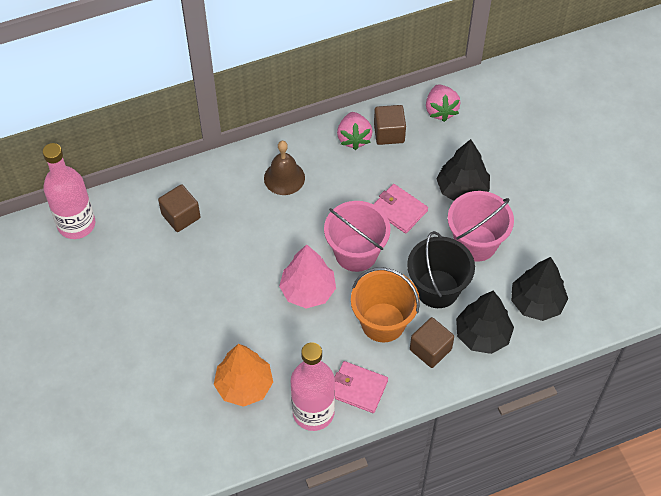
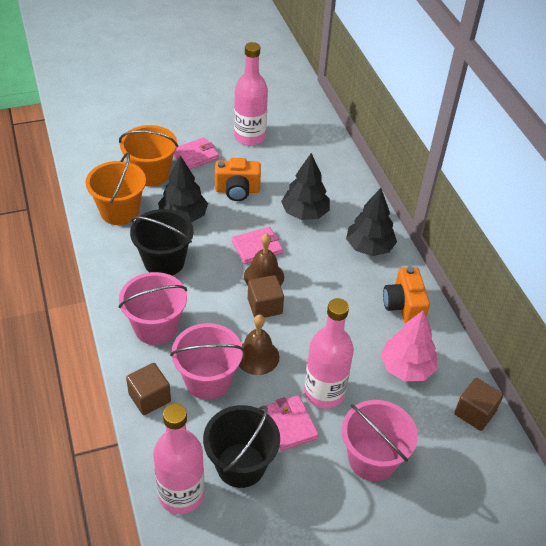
black bucket: 1 -> 2
brown bell: 1 -> 2
orange bucket: 1 -> 2
orange camera: 0 -> 2
orange tree: 1 -> 0
pink bottle: 2 -> 3
pink bucket: 2 -> 3
pink strawberry: 2 -> 0
pink wallet: 2 -> 3

